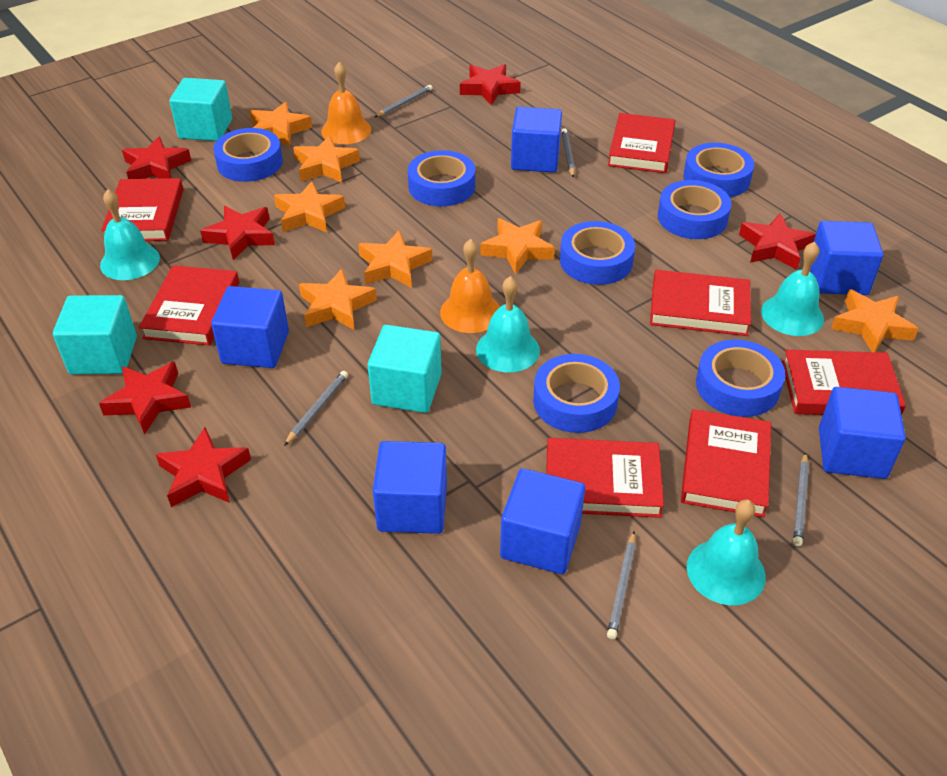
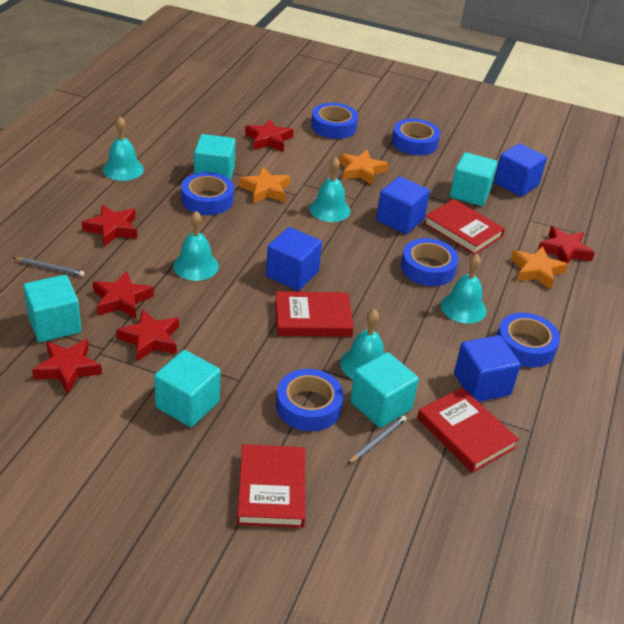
blue cube: 6 -> 4
blue tape: 7 -> 6
grey pencil: 5 -> 2
orange bell: 2 -> 0
orange star: 7 -> 3
red book: 7 -> 4
turquoise bell: 4 -> 5
turquoise cube: 3 -> 5

